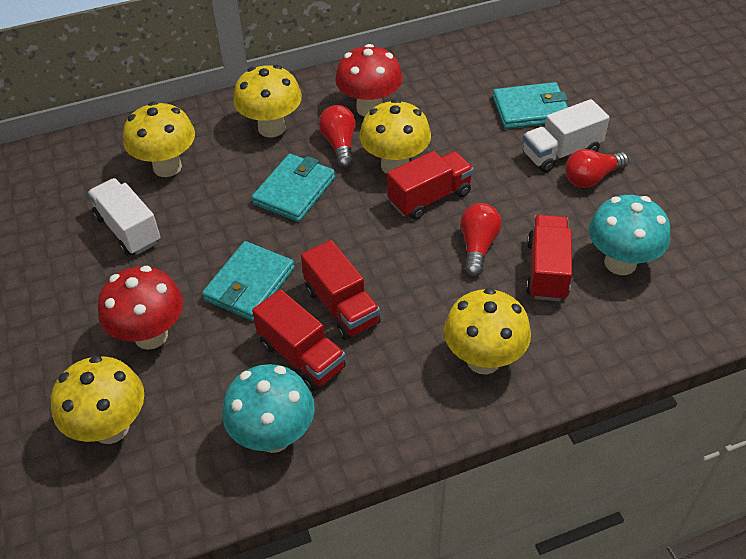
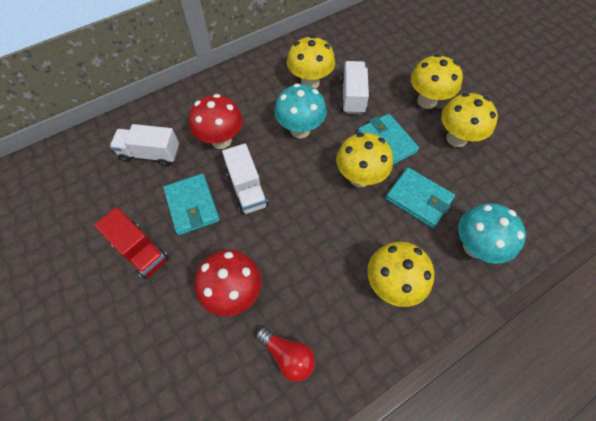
red light bulb: 3 -> 1
red truck: 4 -> 1
white truck: 2 -> 3

